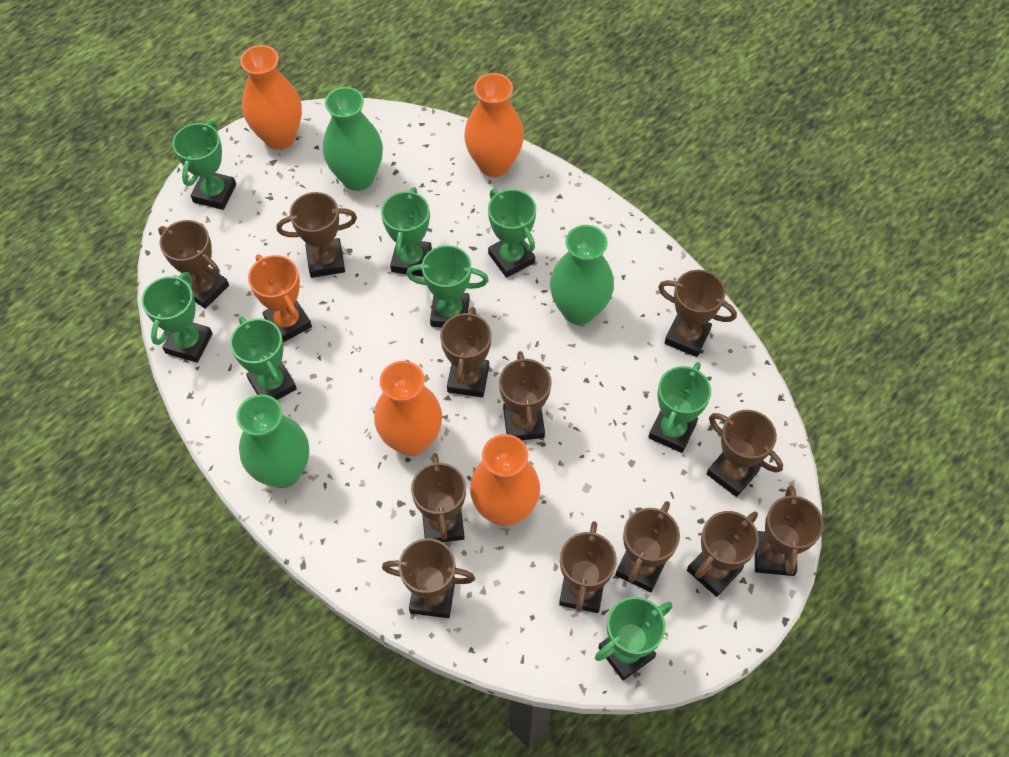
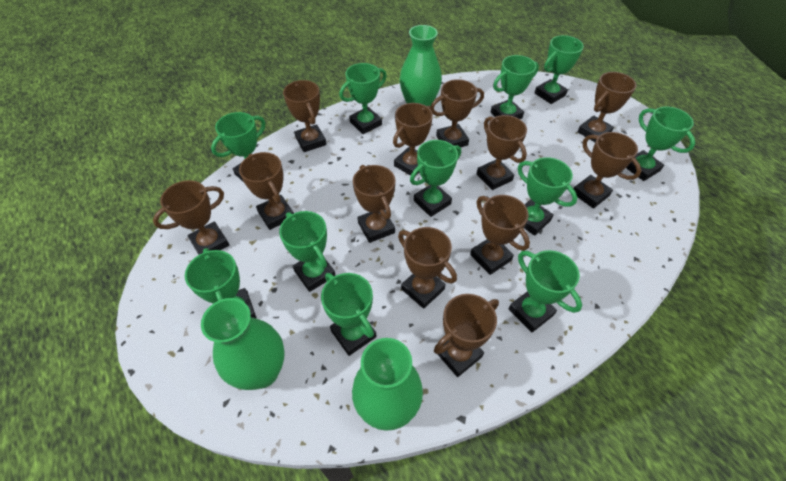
green trophy: 8 -> 11
orange trophy: 1 -> 0
orange vase: 4 -> 0

